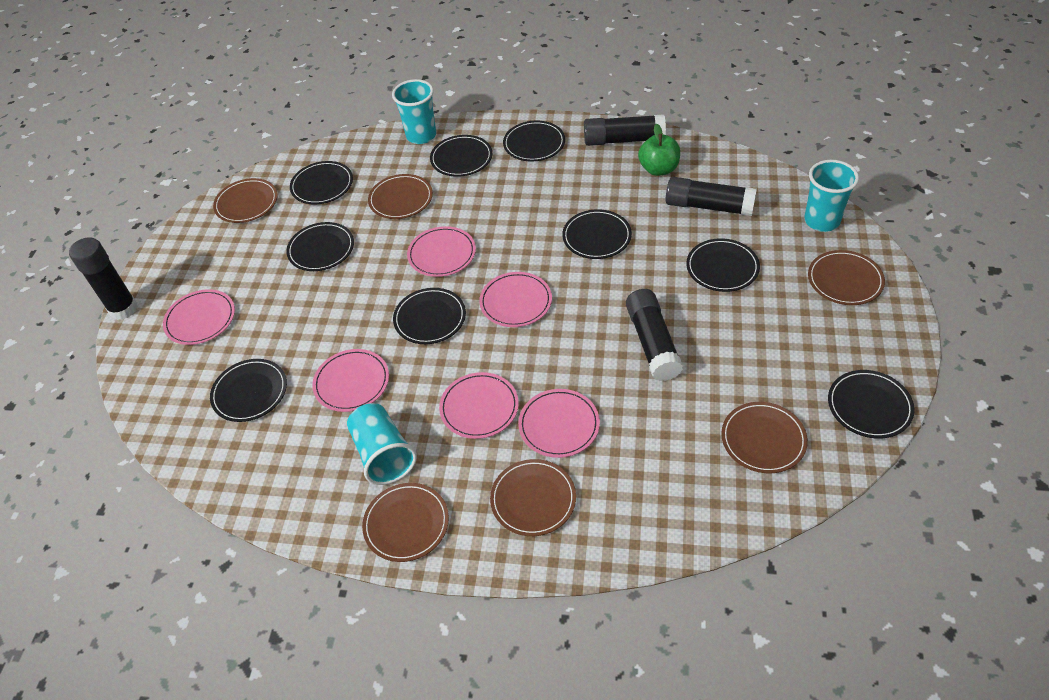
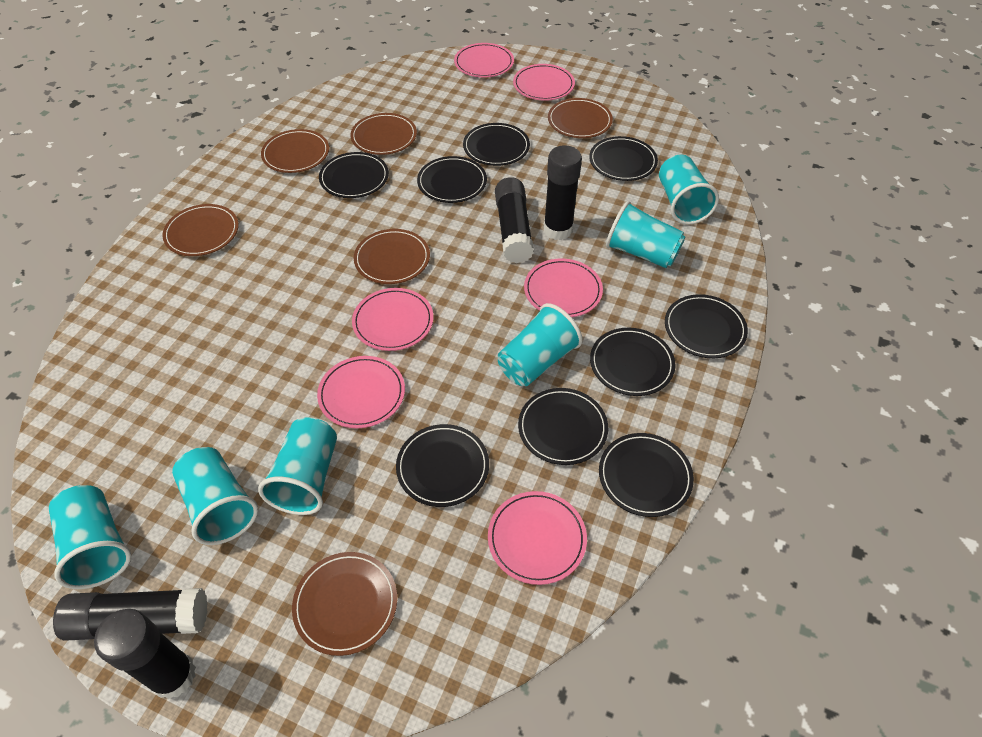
green apple: 1 -> 0
turquoise cup: 3 -> 6

